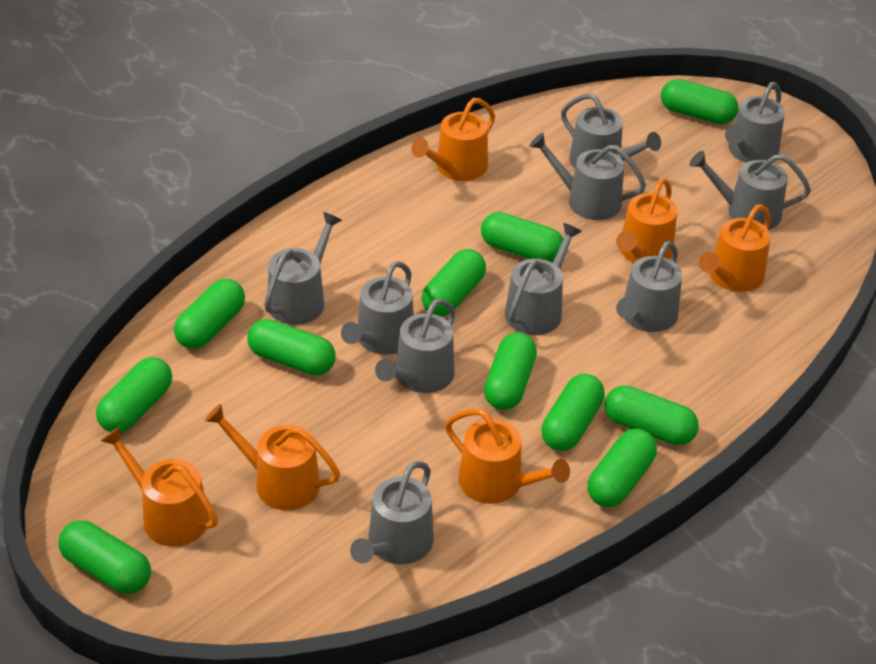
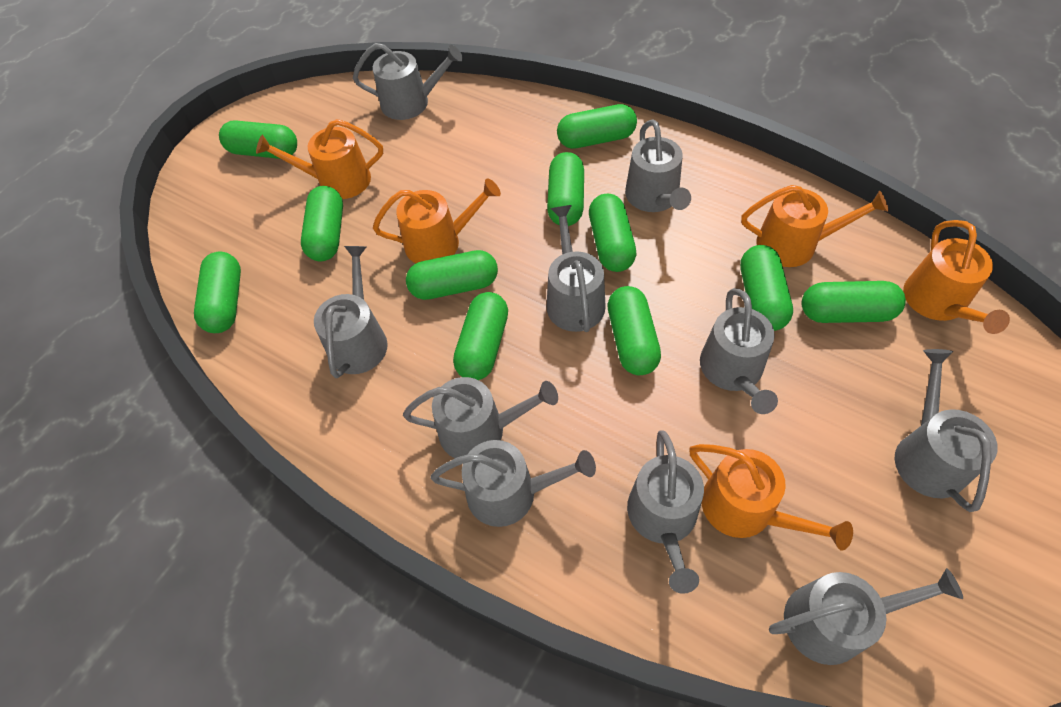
orange watering can: 6 -> 5

